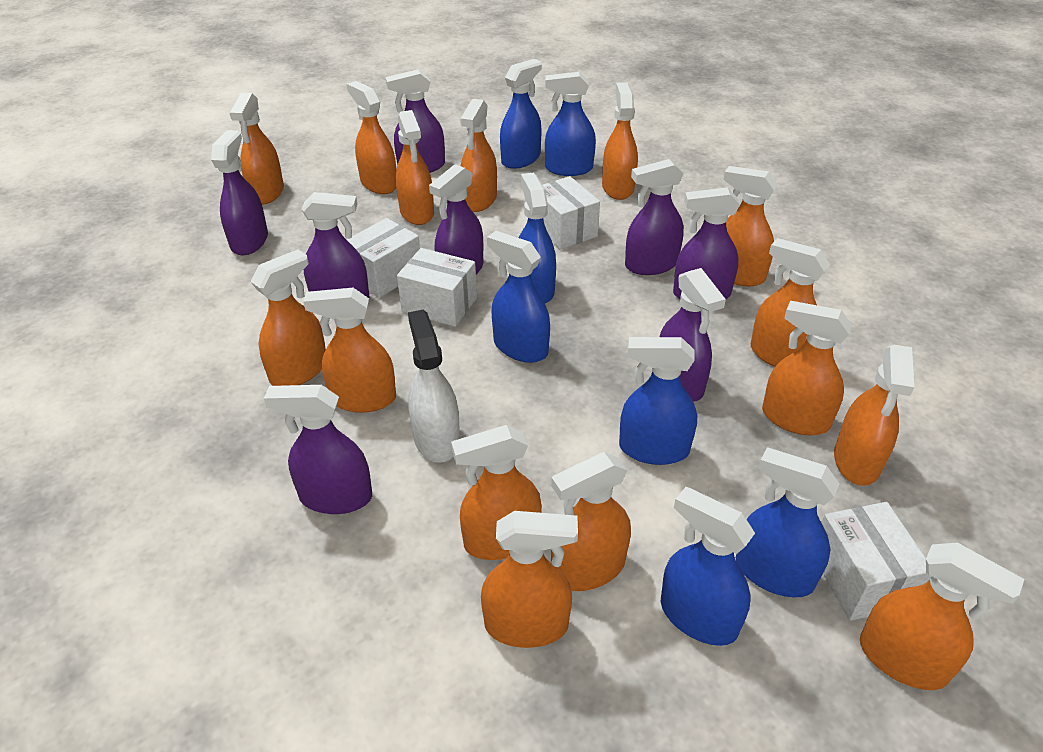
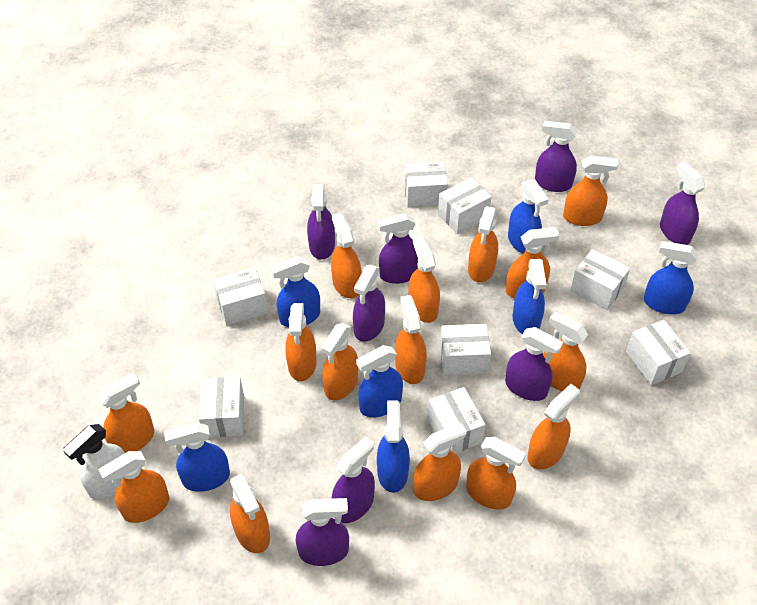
white box: 4 -> 8

